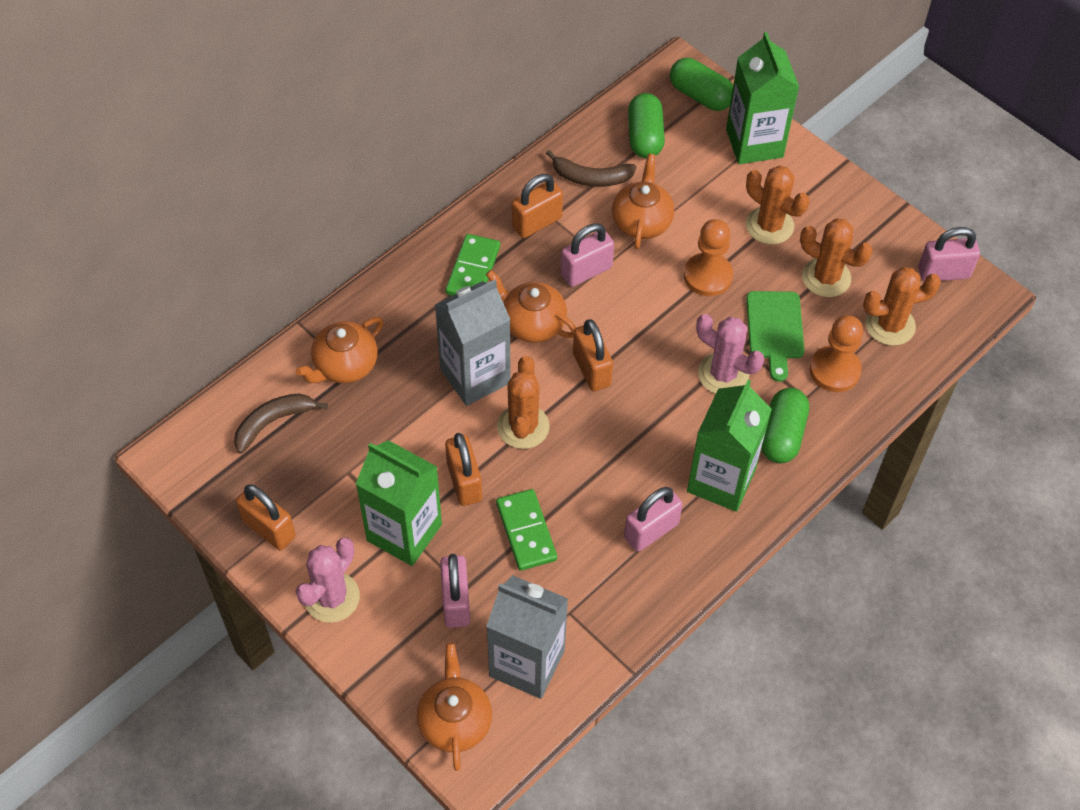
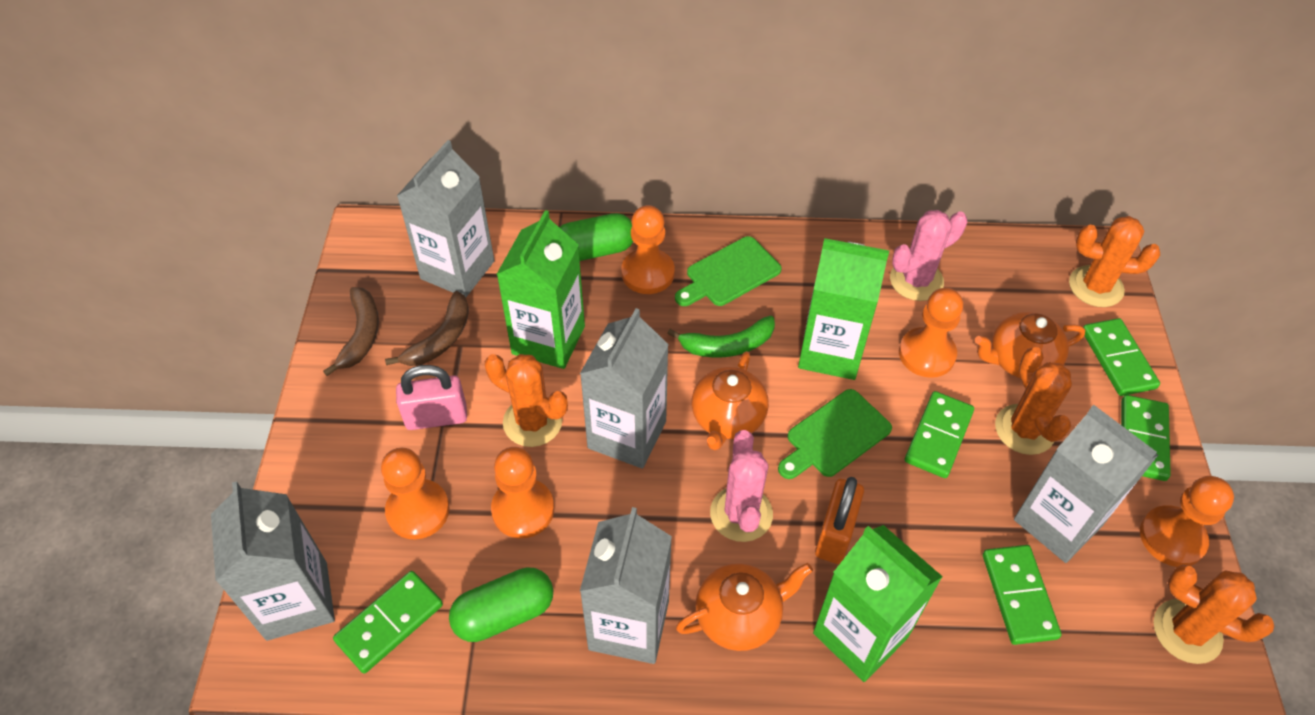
green banana: 0 -> 1
green capsule: 3 -> 2
green cutting board: 1 -> 2
green domino: 2 -> 5
grey carton: 2 -> 5
orange padlock: 4 -> 1
orange pawn: 2 -> 5
orange teapot: 4 -> 3
pink padlock: 4 -> 1

